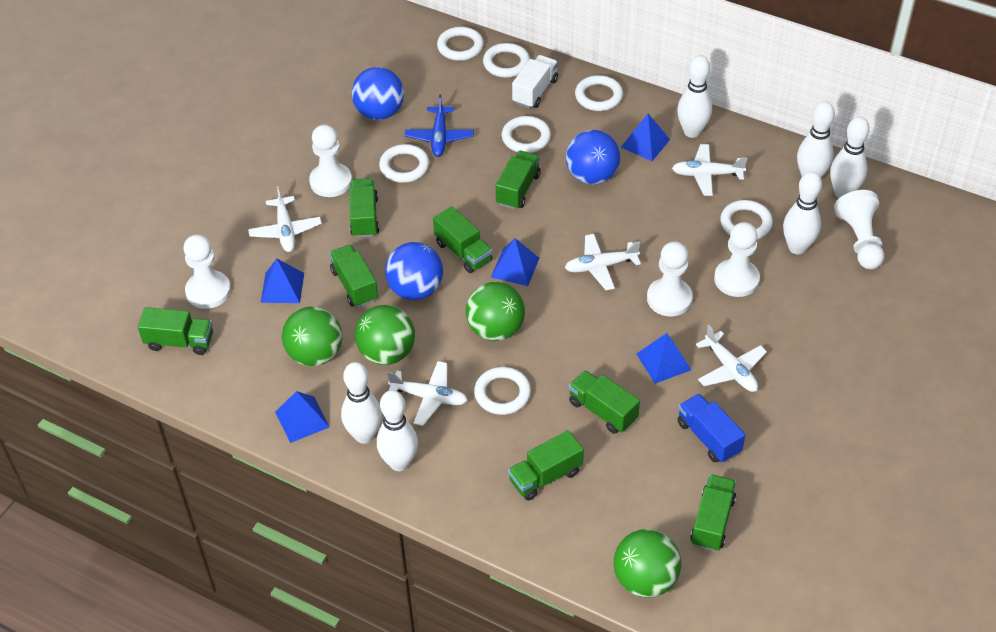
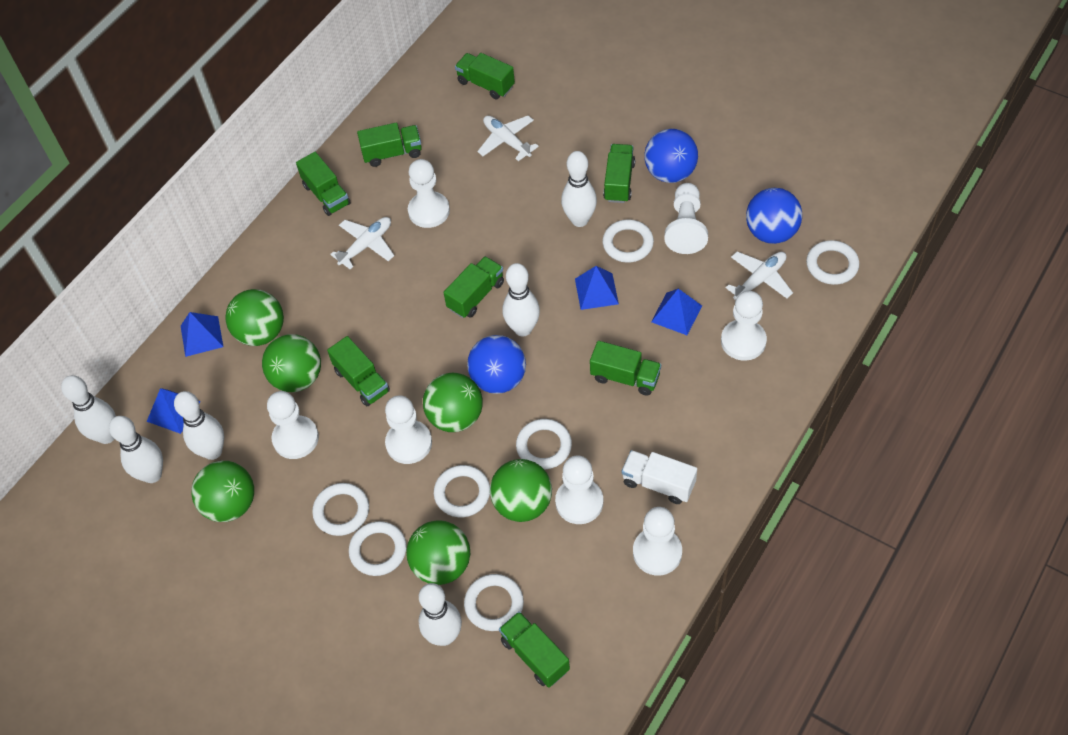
blue plane: 1 -> 0
blue pyramid: 5 -> 4
blue truck: 1 -> 0
green ball: 4 -> 6
white pawn: 5 -> 7
white plane: 5 -> 3

